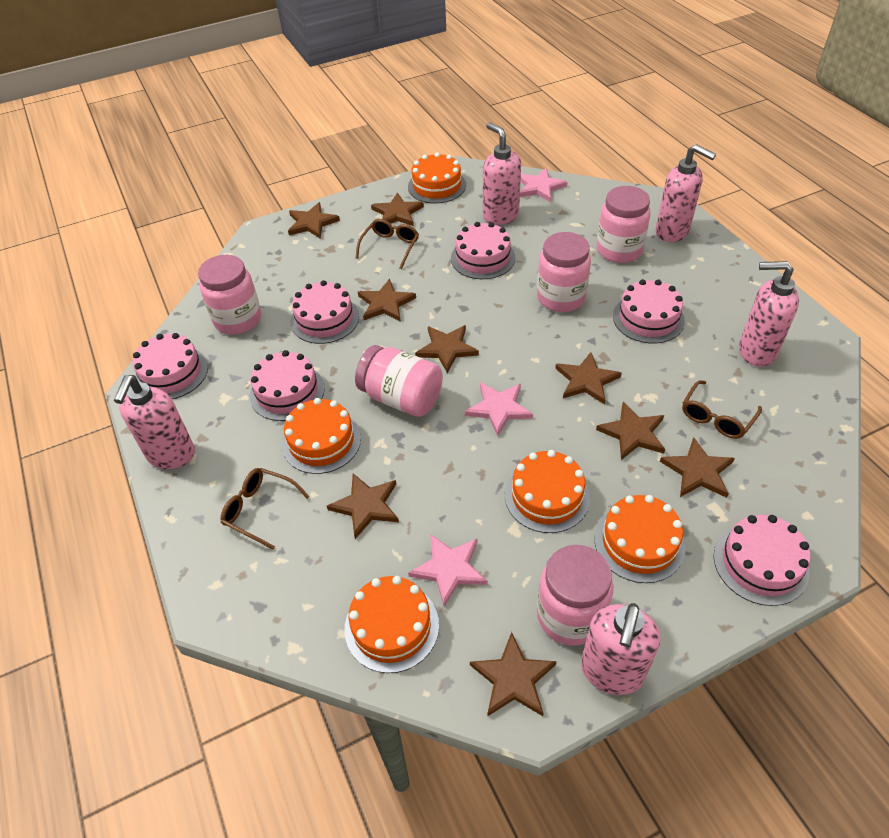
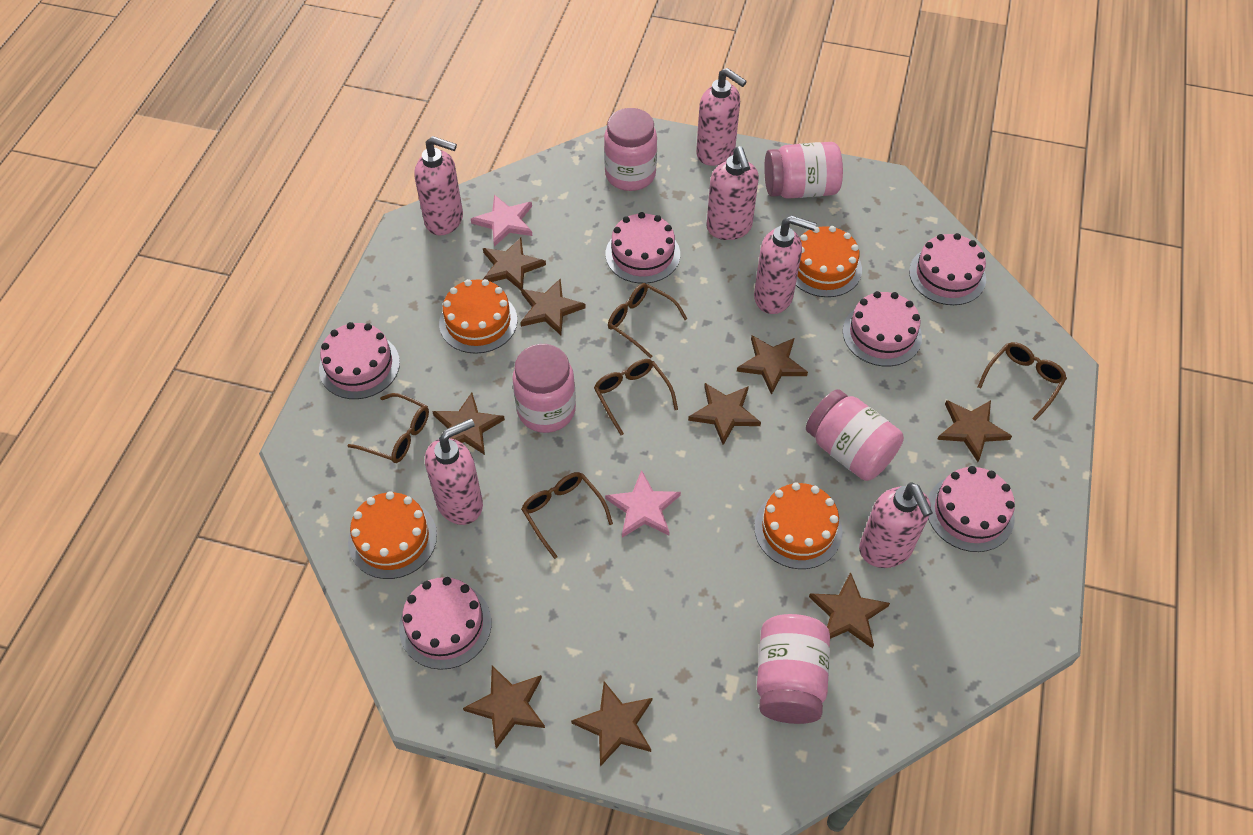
brown glasses: 3 -> 5
orange cake: 5 -> 4
pink soap dispenser: 5 -> 6
pink star: 3 -> 2

